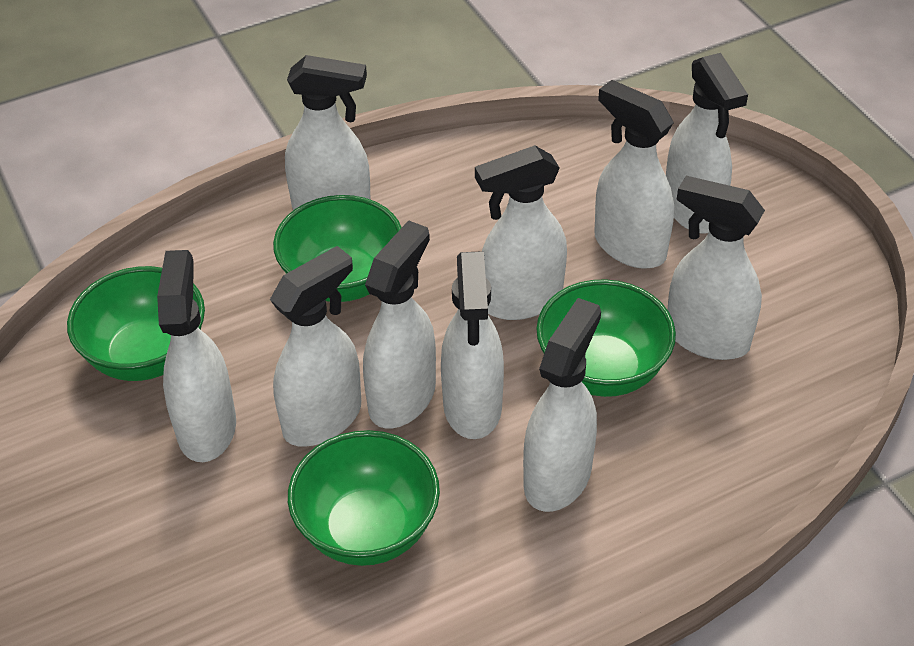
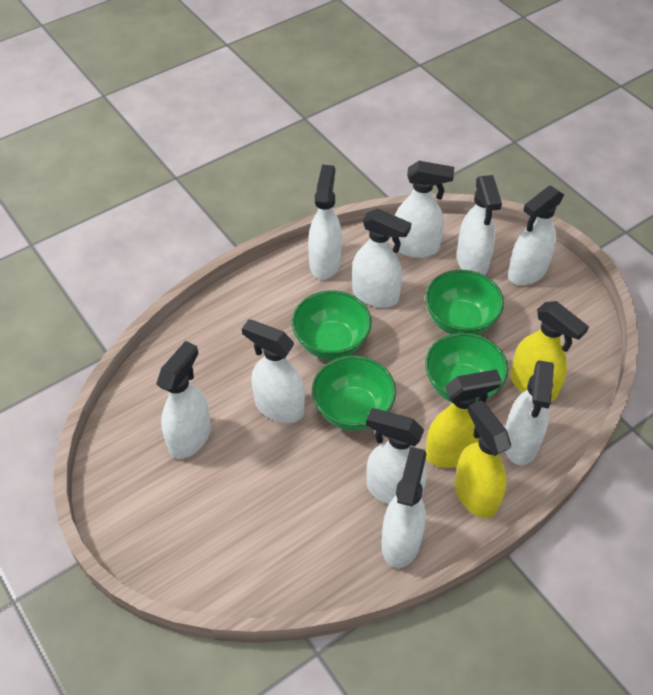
yellow spray bottle: 0 -> 3

